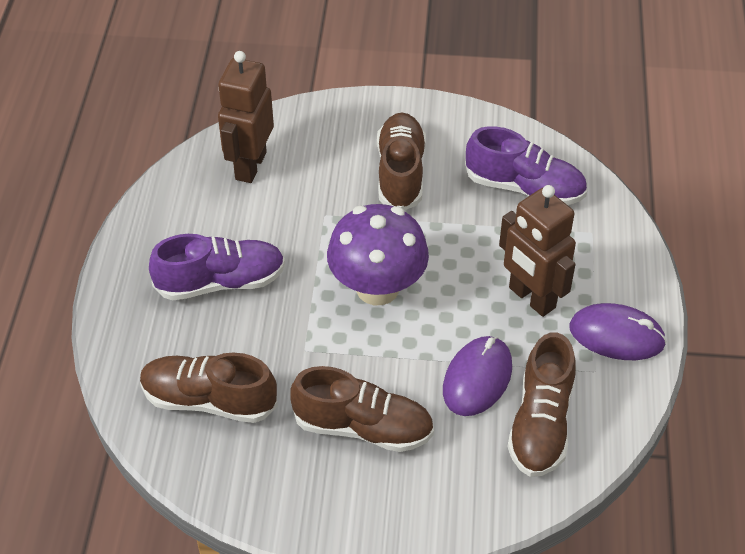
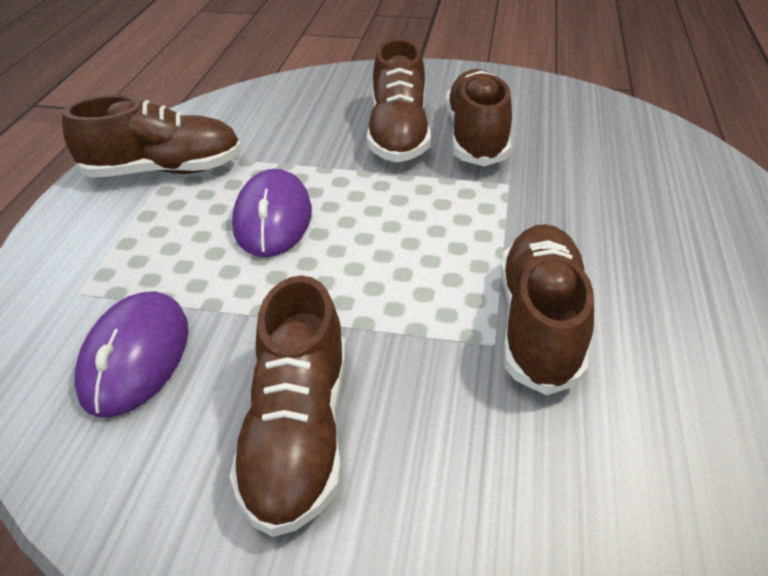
brown robot: 2 -> 0
brown shoe: 4 -> 5
purple mushroom: 1 -> 0
purple shoe: 2 -> 0

